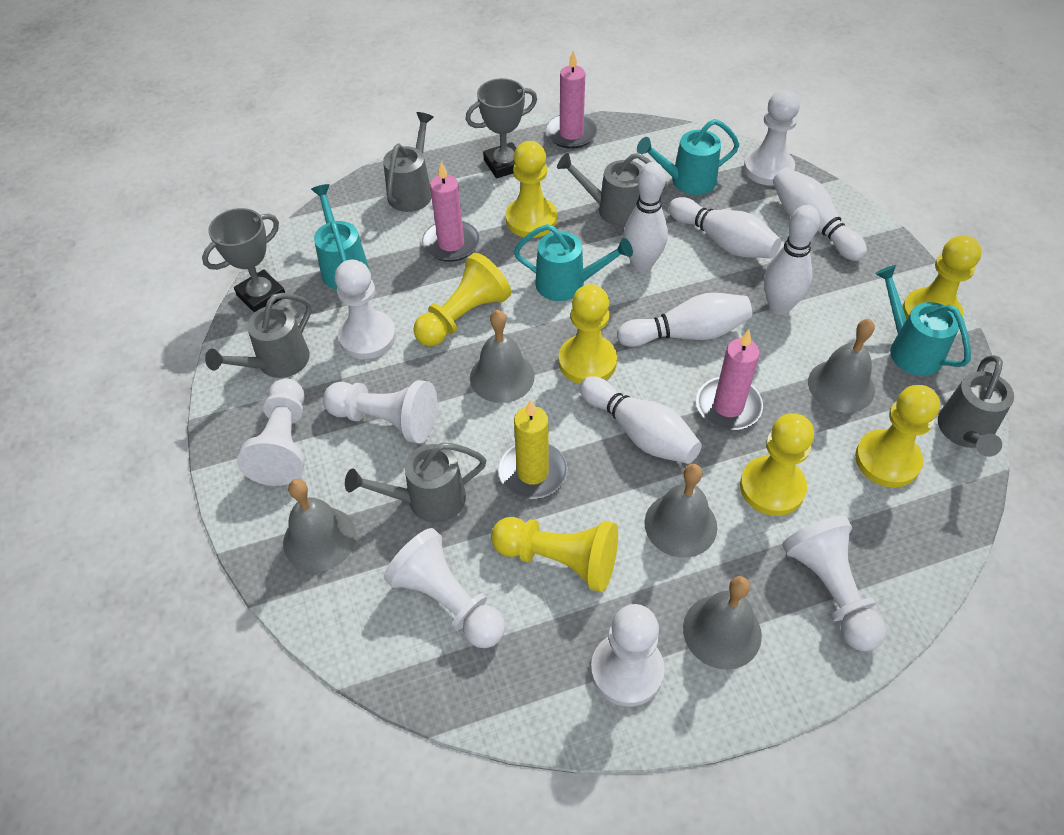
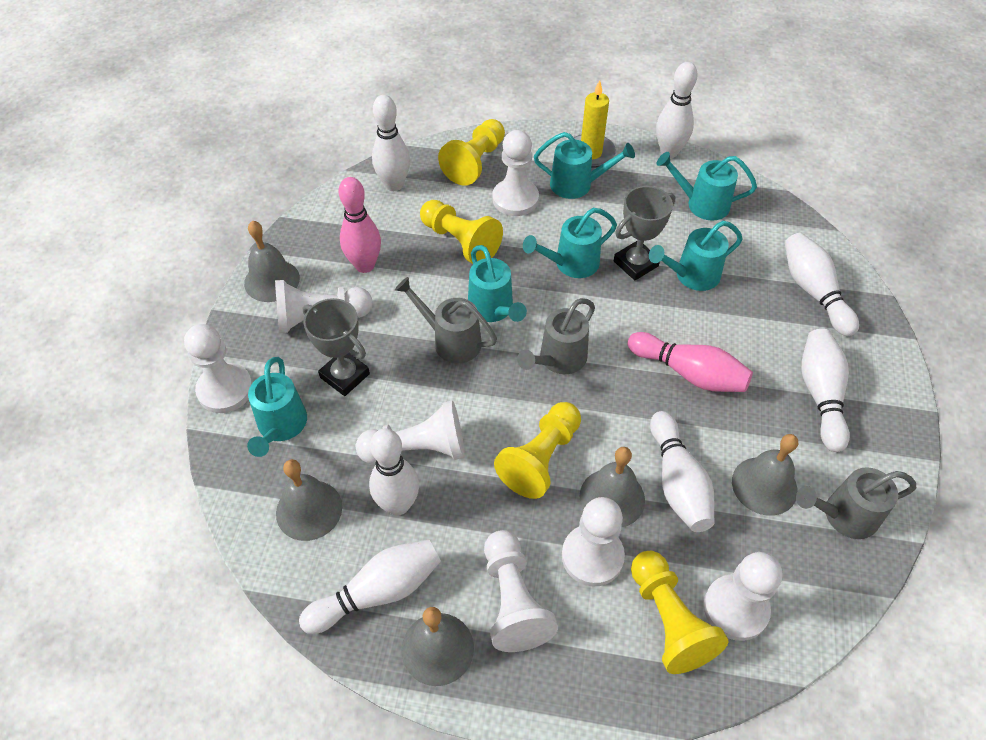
grey watering can: 5 -> 3
pink bowling pin: 0 -> 2
pink candle: 3 -> 0
turquoise watering can: 4 -> 6
white bowling pin: 6 -> 7
yellow pawn: 7 -> 4

